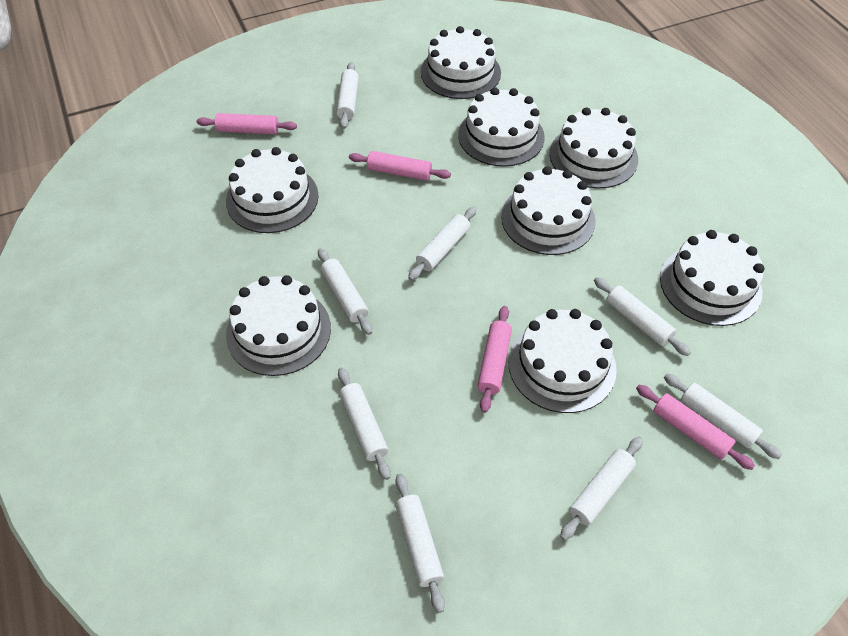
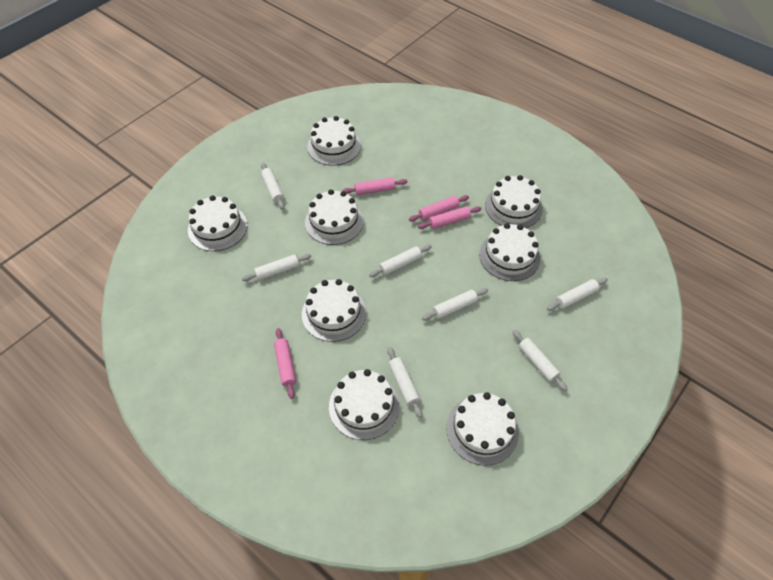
white rolling pin: 8 -> 7

